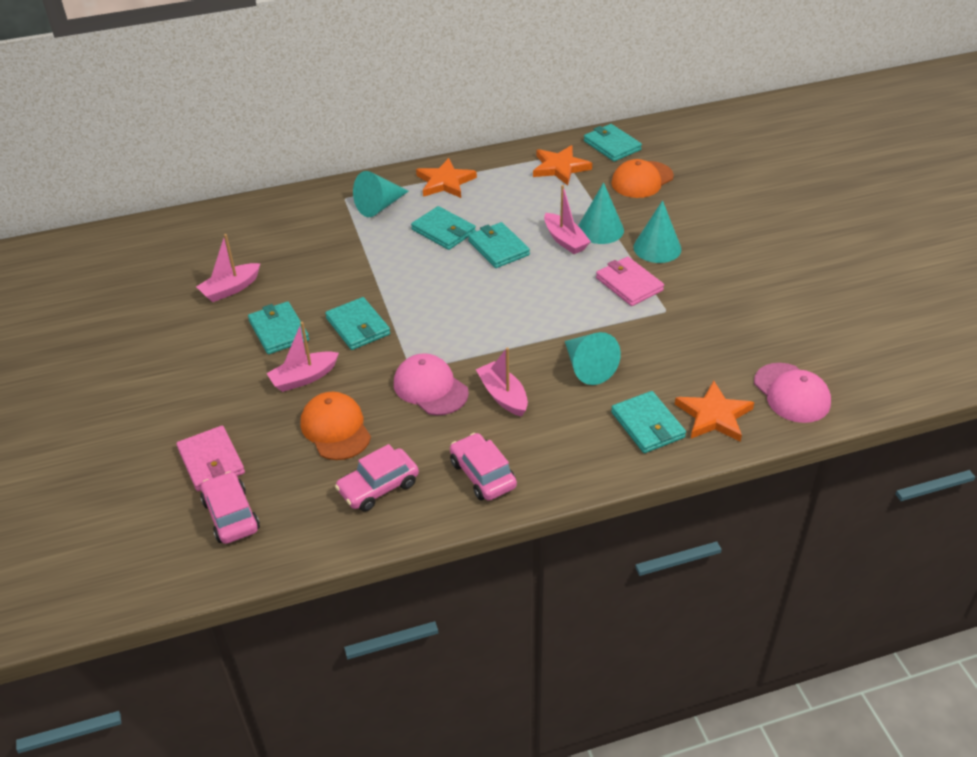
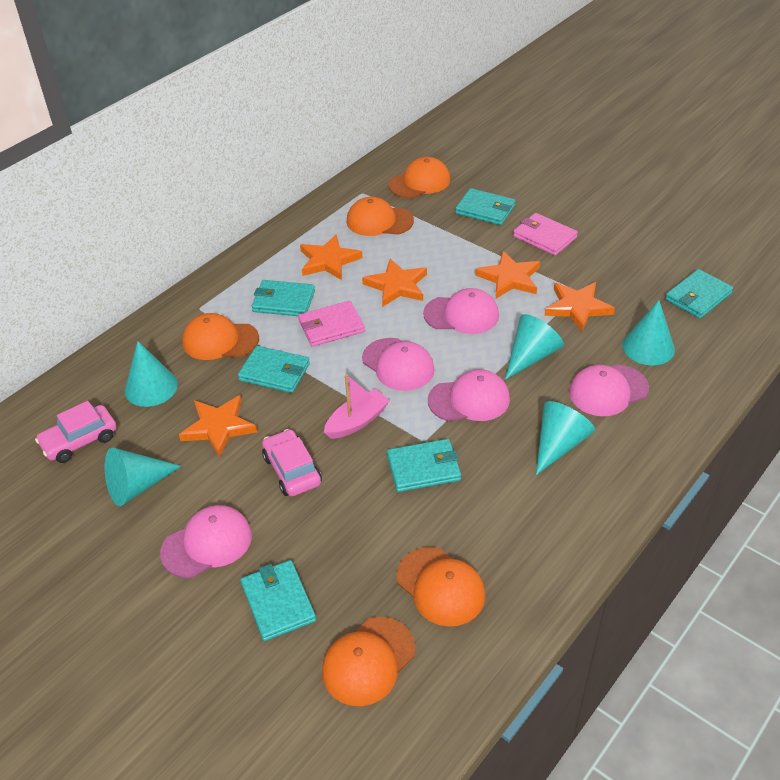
orange cap: 2 -> 5
orange star: 3 -> 5
pink boat: 4 -> 1
pink cap: 2 -> 5
pink car: 3 -> 2
turquoise cone: 4 -> 5

